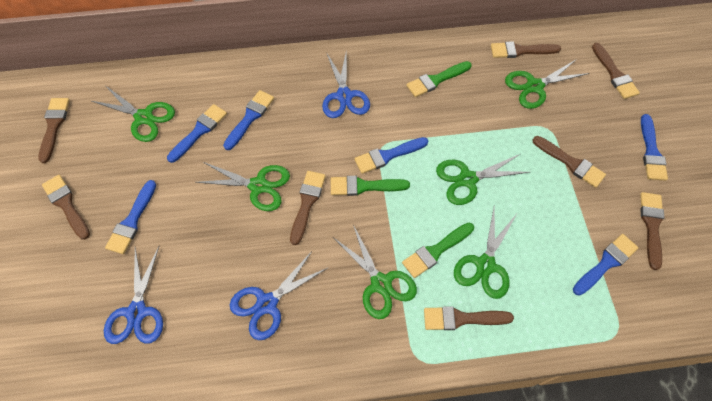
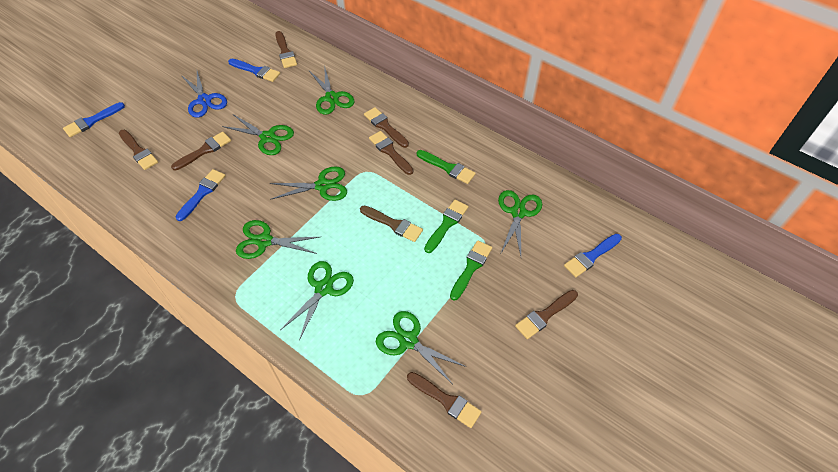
blue brush: 6 -> 4
blue scissors: 3 -> 1
green scissors: 6 -> 7

